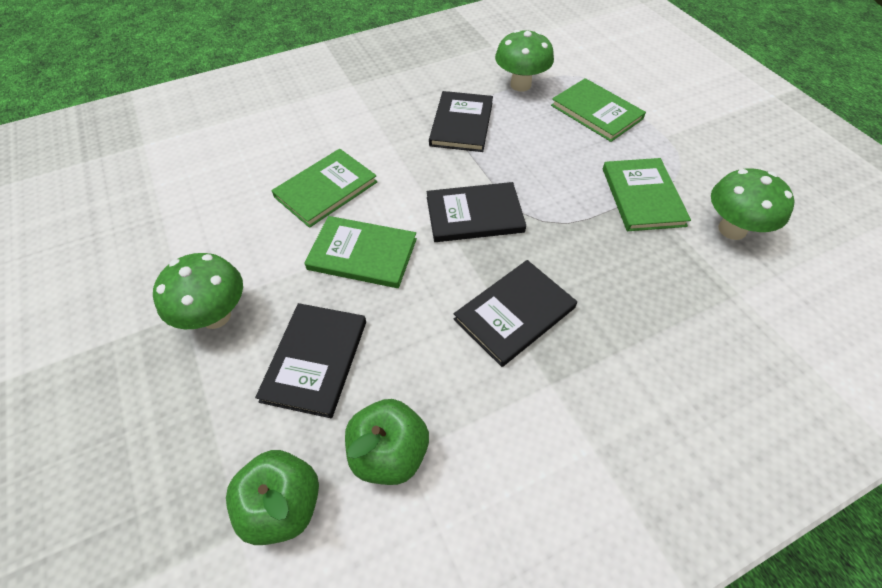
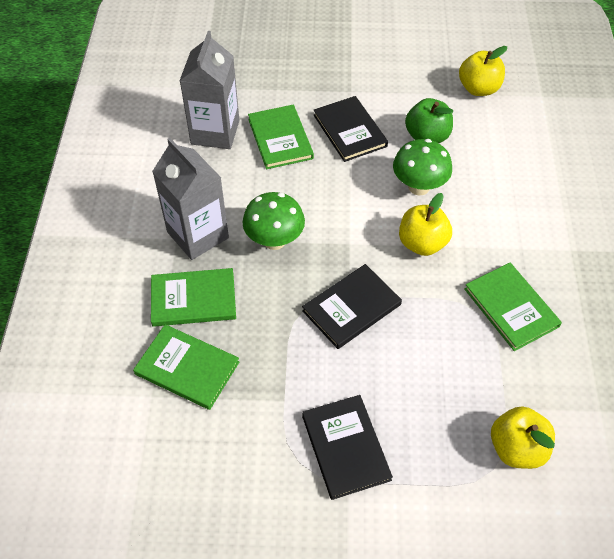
black book: 4 -> 3
green apple: 2 -> 1
green mushroom: 3 -> 2
grey carton: 0 -> 2
yellow apple: 0 -> 3

